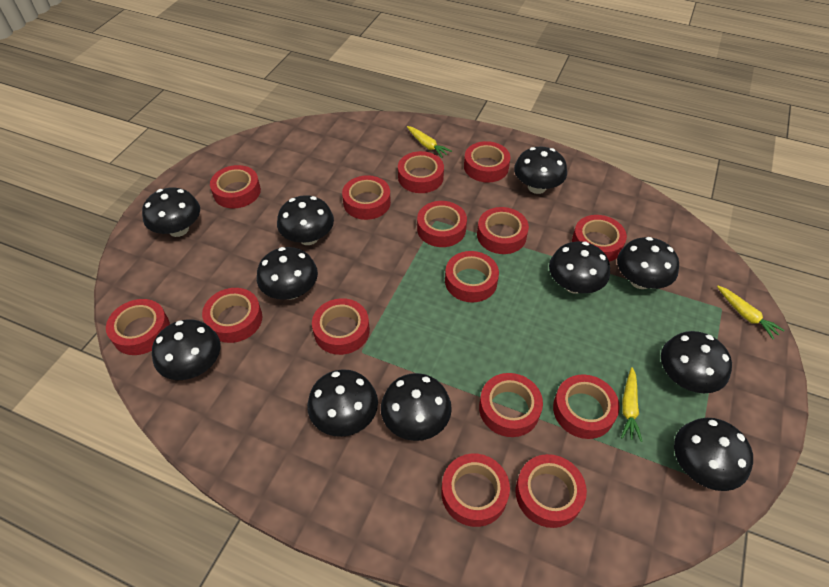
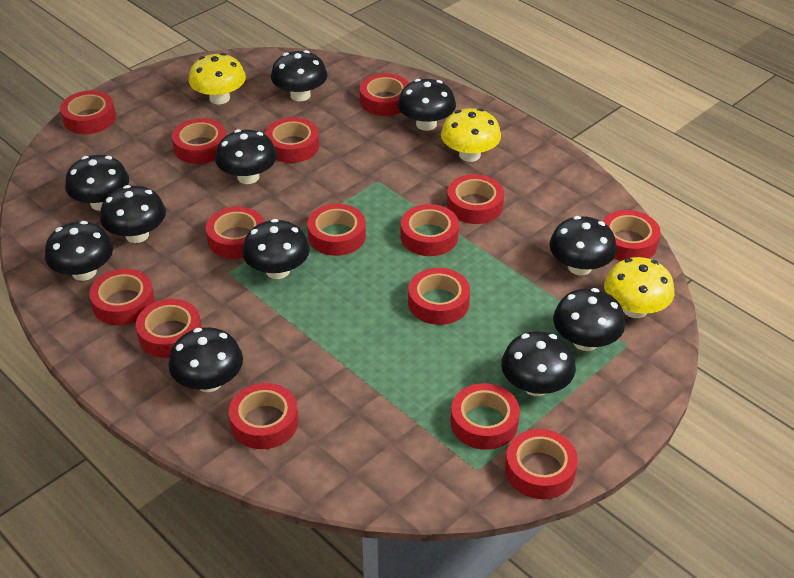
yellow carrot: 3 -> 0
yellow mushroom: 0 -> 3

